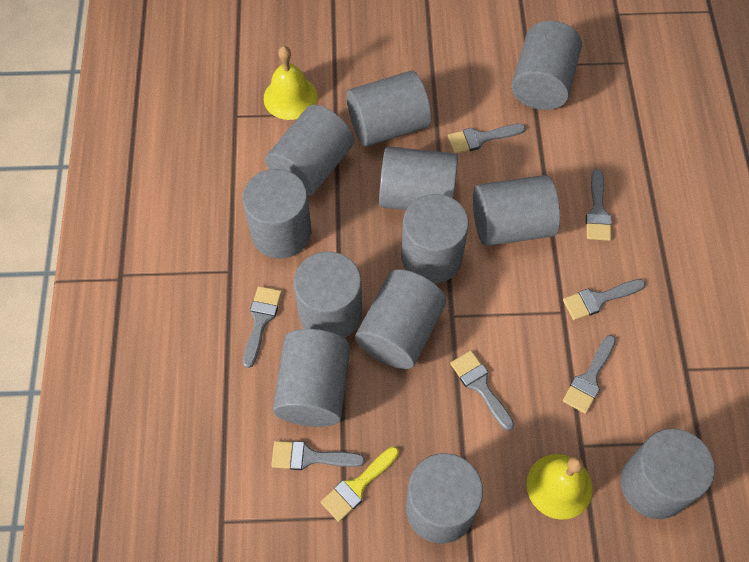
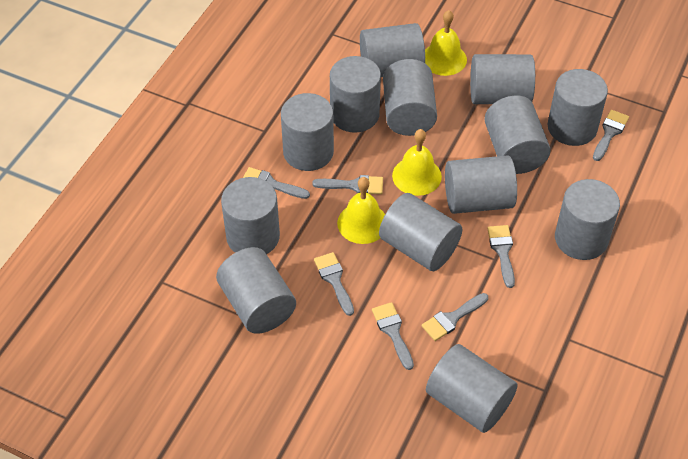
grey cylinder: 12 -> 13
yellow bell: 2 -> 3
yellow brush: 1 -> 0

